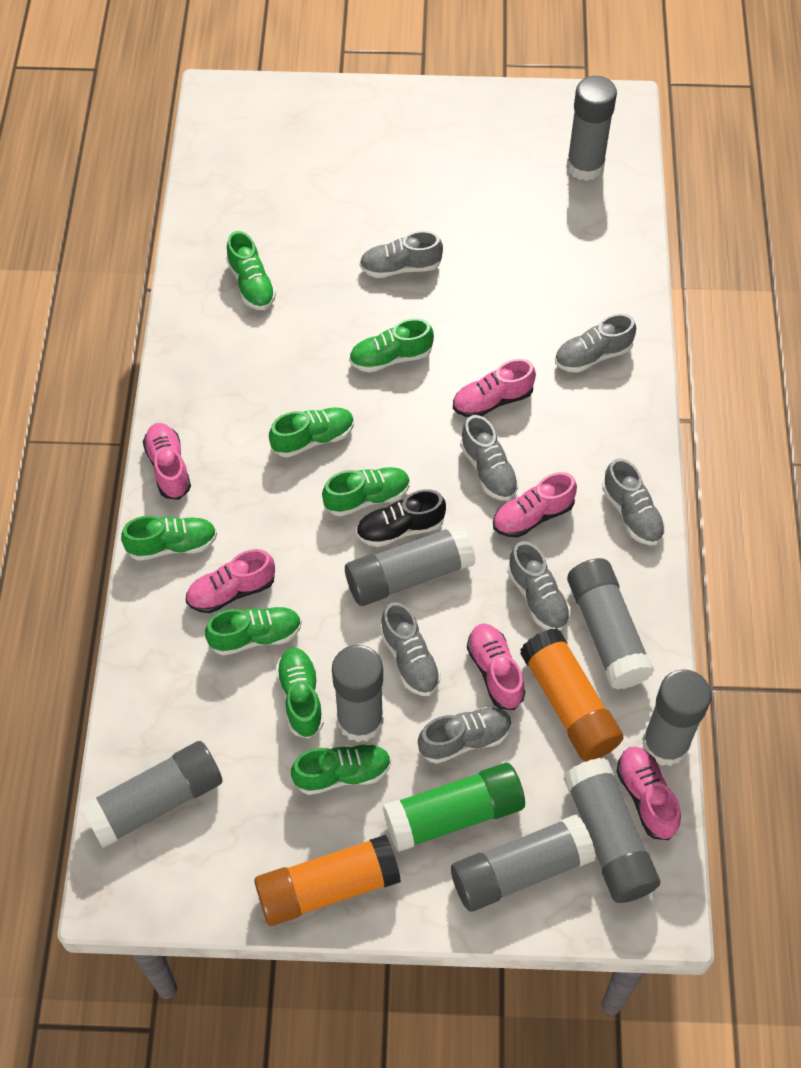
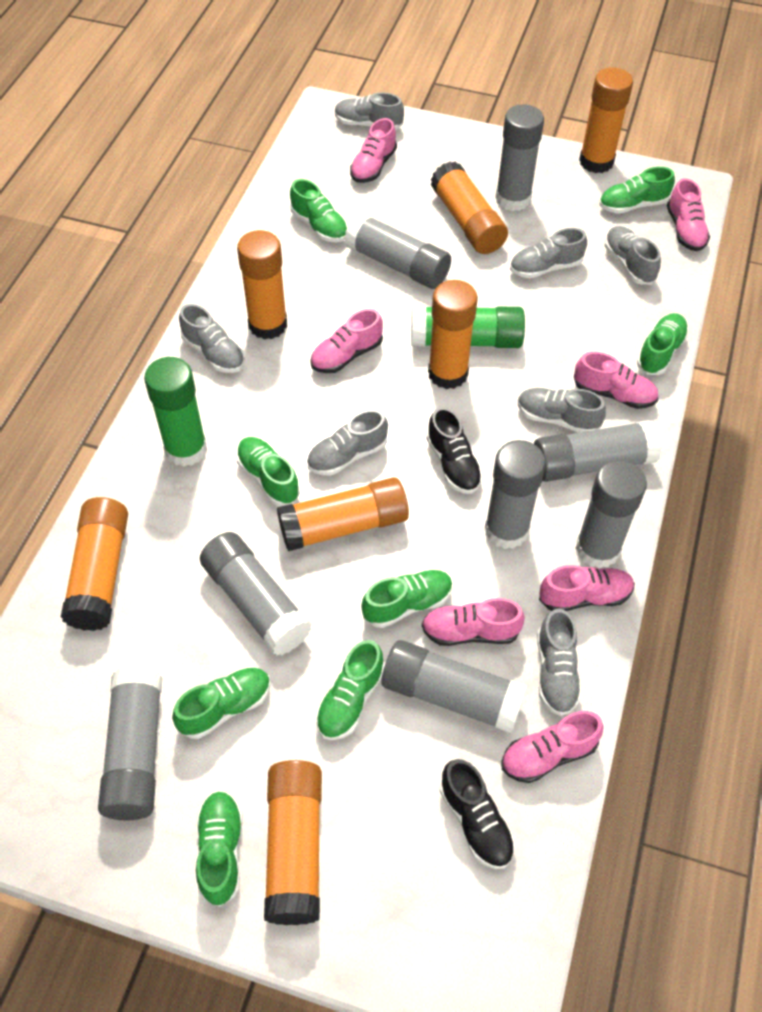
black shoe: 1 -> 2
green glue stick: 1 -> 2
orange glue stick: 2 -> 7
pink shoe: 6 -> 7

